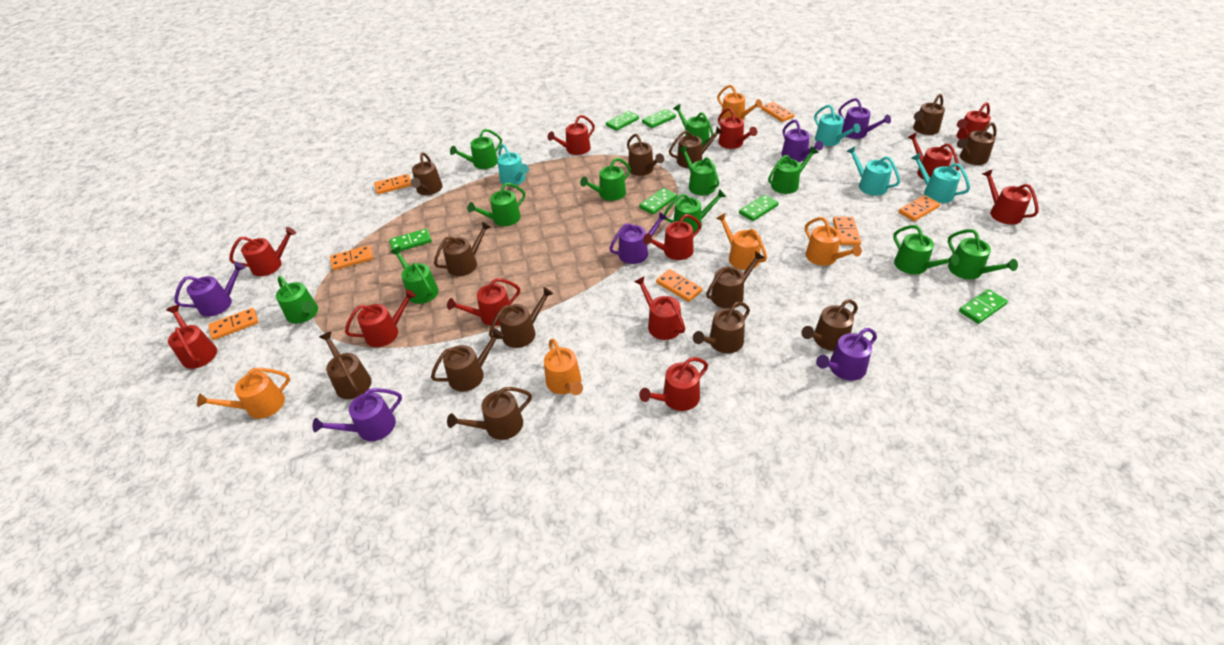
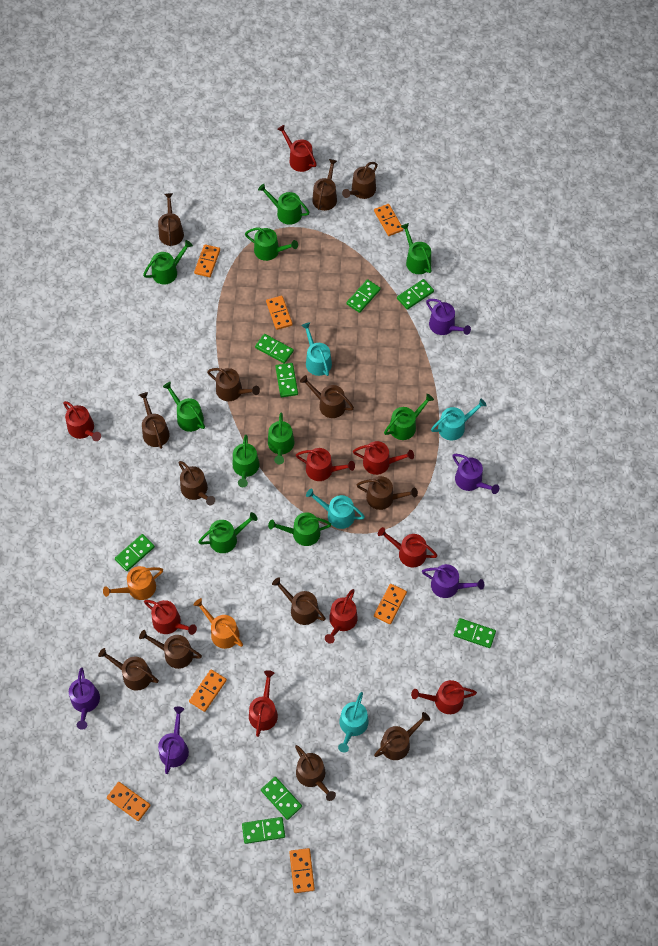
green domino: 6 -> 8
green watering can: 11 -> 10
orange watering can: 5 -> 2
purple watering can: 6 -> 5
red watering can: 12 -> 9

